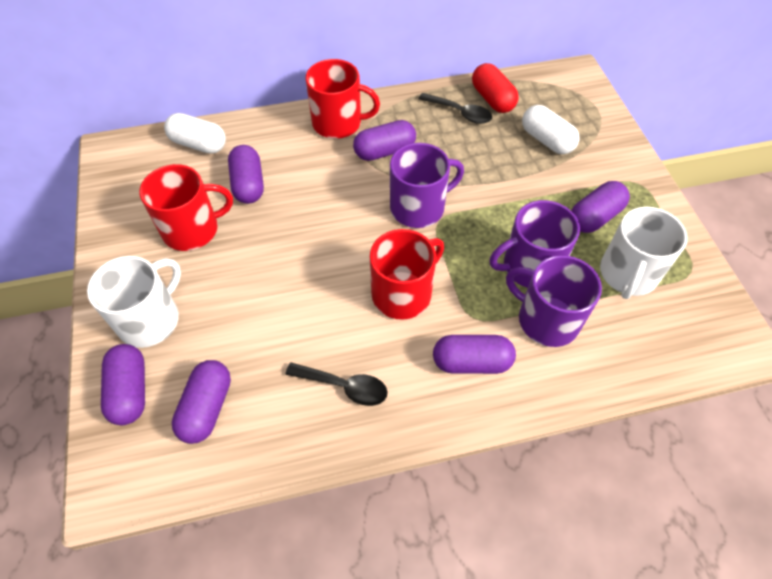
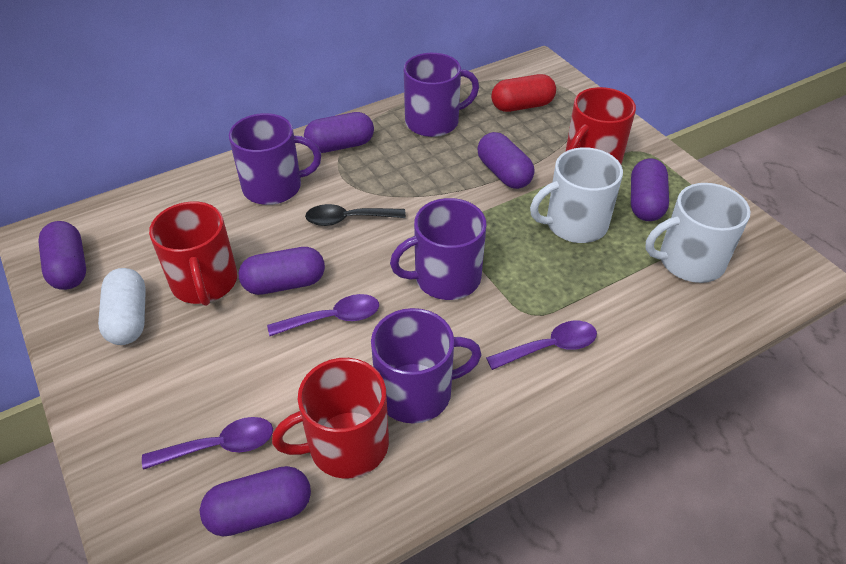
black spoon: 2 -> 1
purple mug: 3 -> 4
purple spoon: 0 -> 3
white capsule: 2 -> 1

